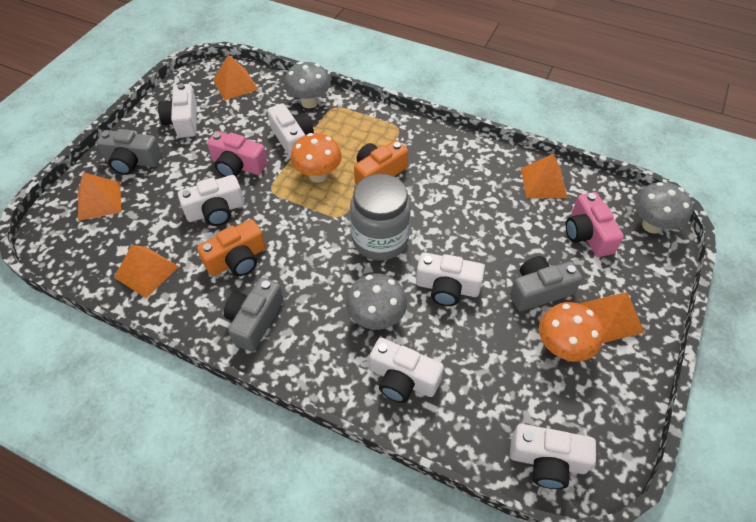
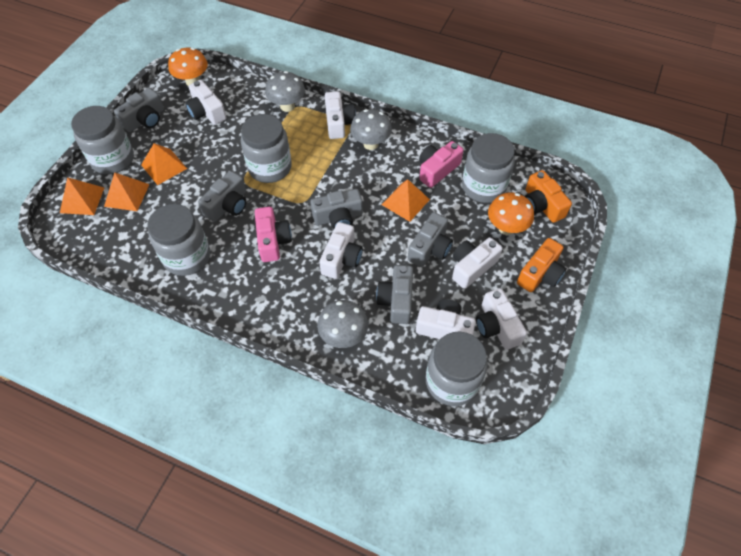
grey camera: 3 -> 5
grey jar: 1 -> 5
orange pyramid: 5 -> 4

